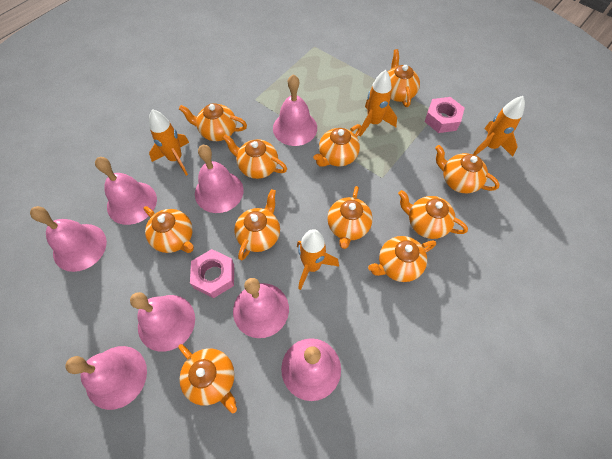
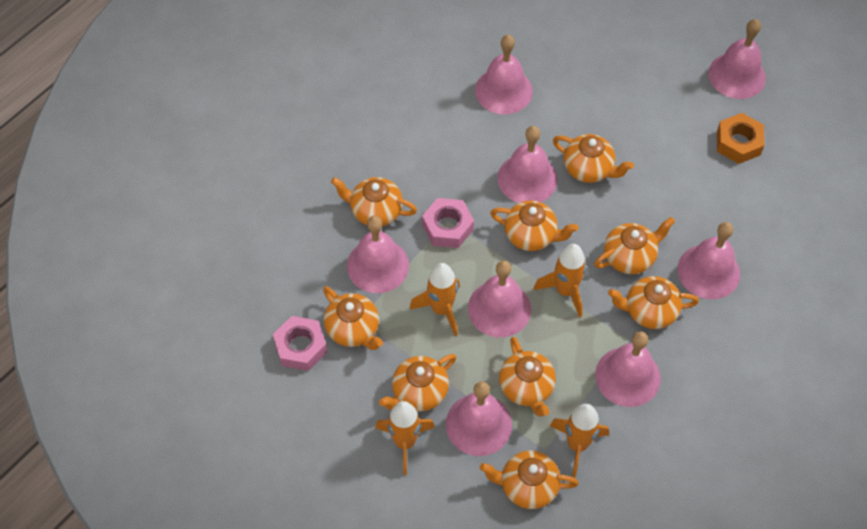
orange nut: 0 -> 1
orange teapot: 11 -> 9

